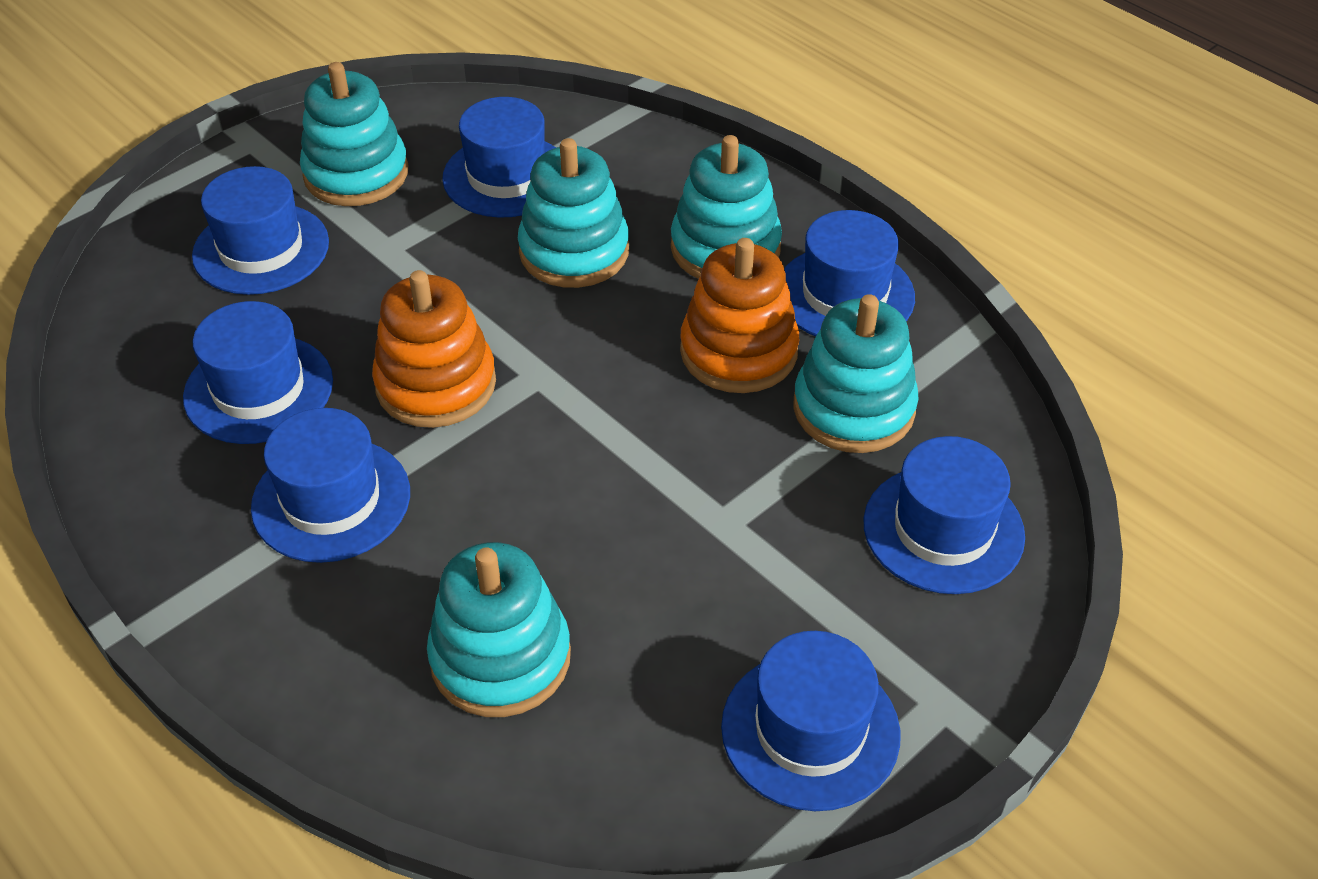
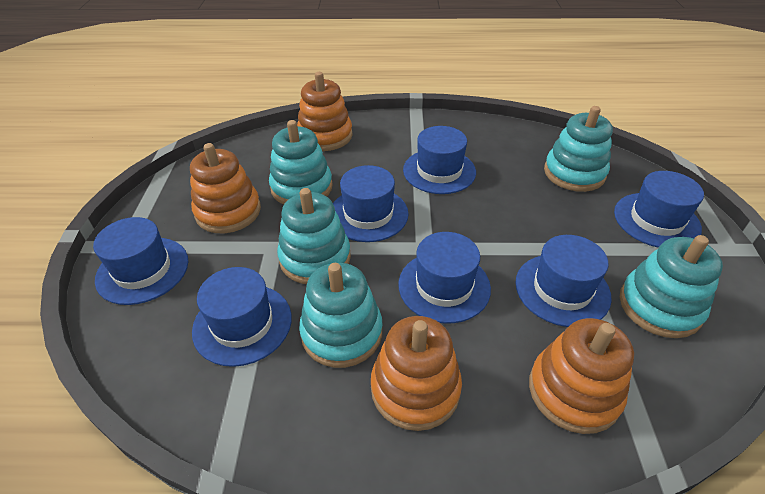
orange stacking toy: 2 -> 4

